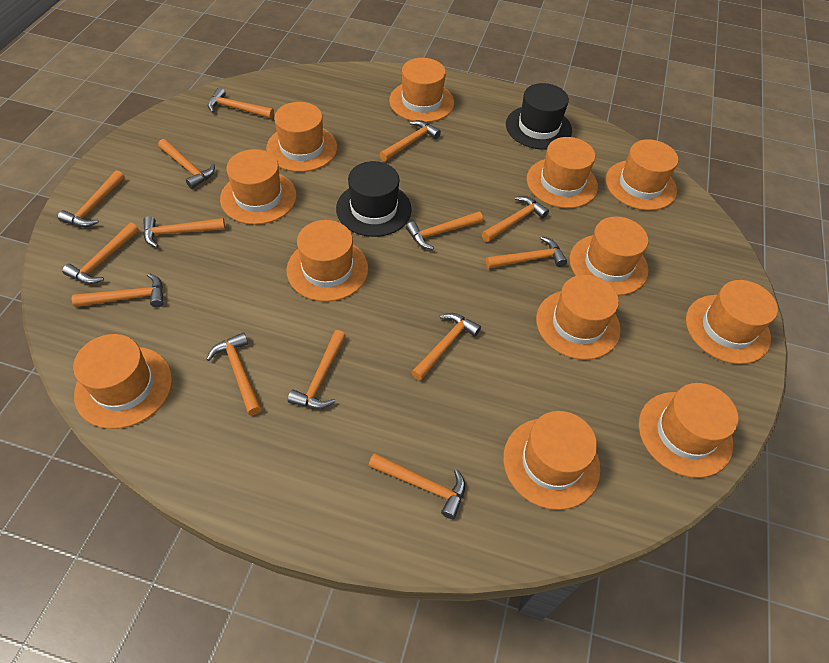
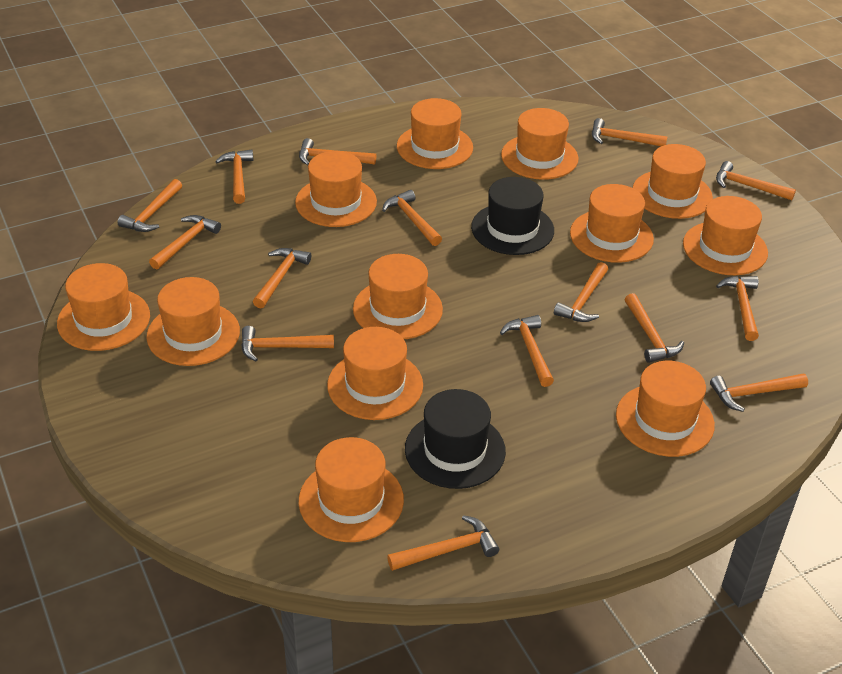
orange hammer: 14 -> 15

